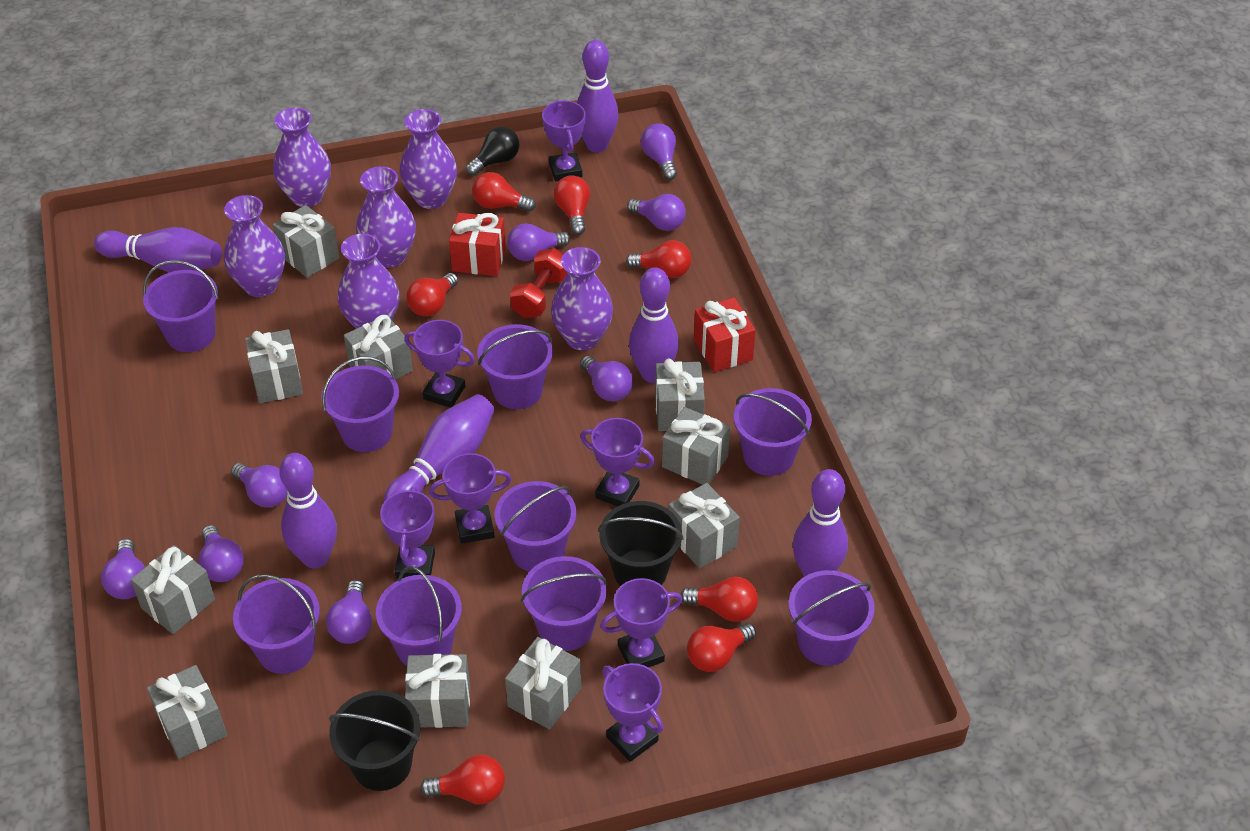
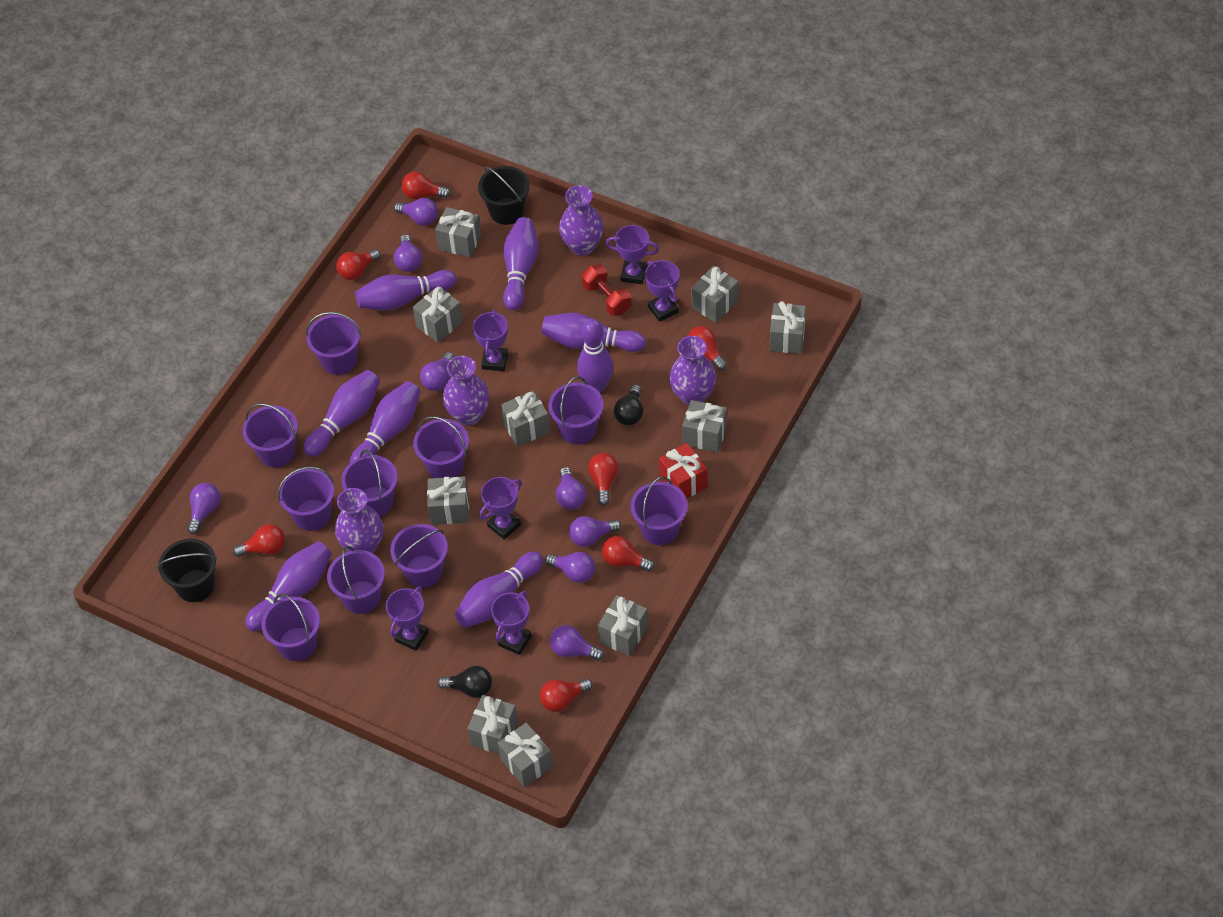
black light bulb: 1 -> 2
purple bowling pin: 6 -> 8
purple bucket: 9 -> 10
purple trophy: 7 -> 6
purple vase: 6 -> 4
red gift: 2 -> 1

